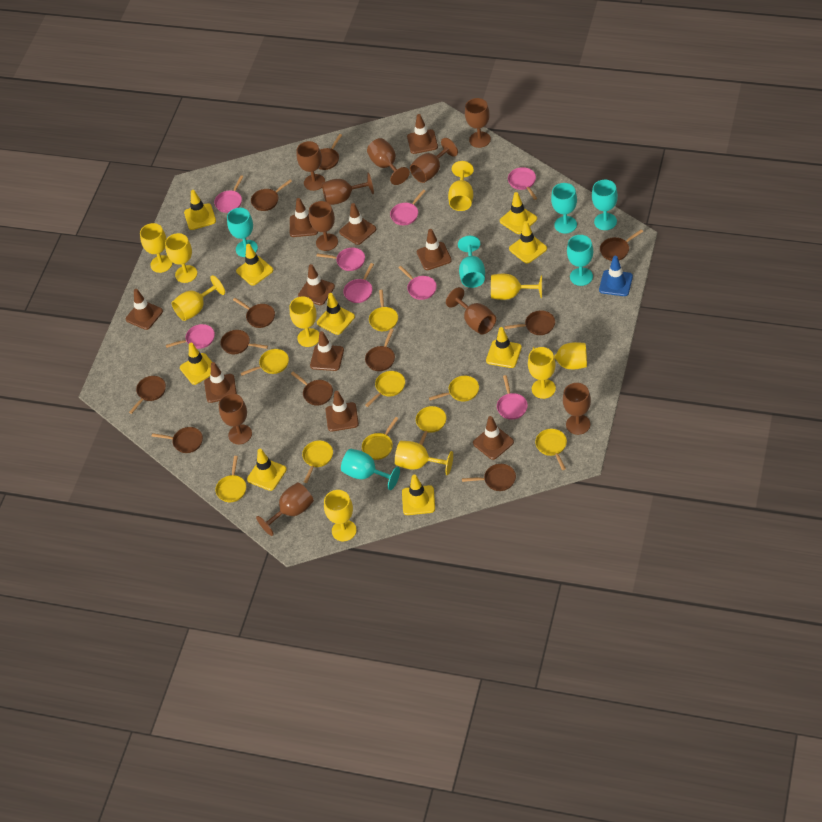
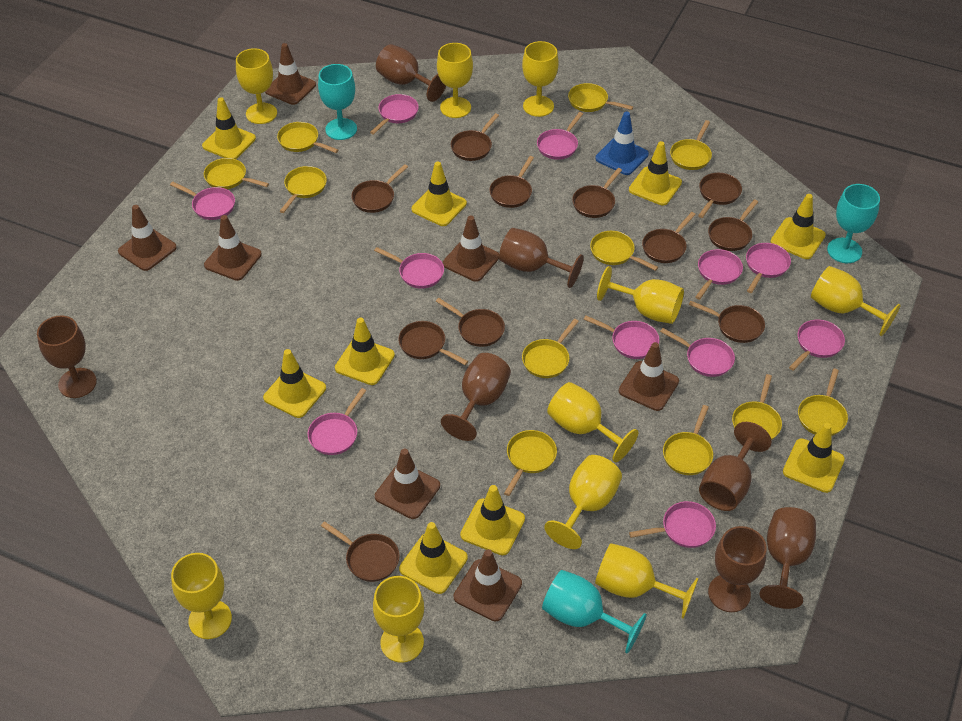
brown goblet: 10 -> 7
brown traffic cone: 10 -> 7
pink pan: 8 -> 11
turquoise goblet: 6 -> 3
yellow pan: 9 -> 11

